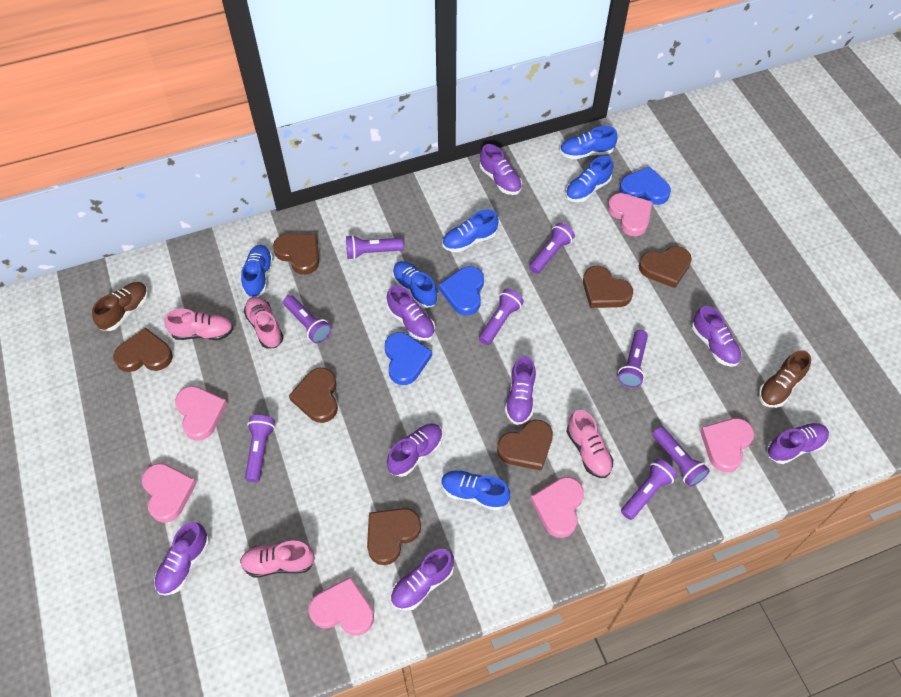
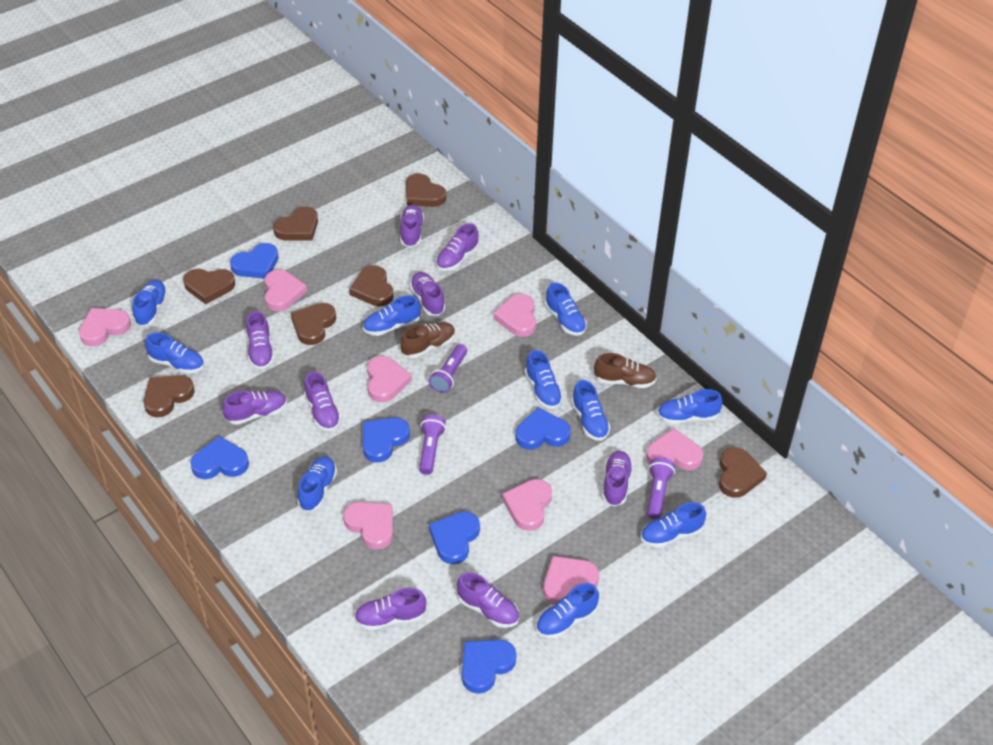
blue heart: 3 -> 6
blue shoe: 6 -> 10
pink heart: 6 -> 8
pink shoe: 4 -> 0
purple flashlight: 8 -> 3
purple shoe: 8 -> 9

